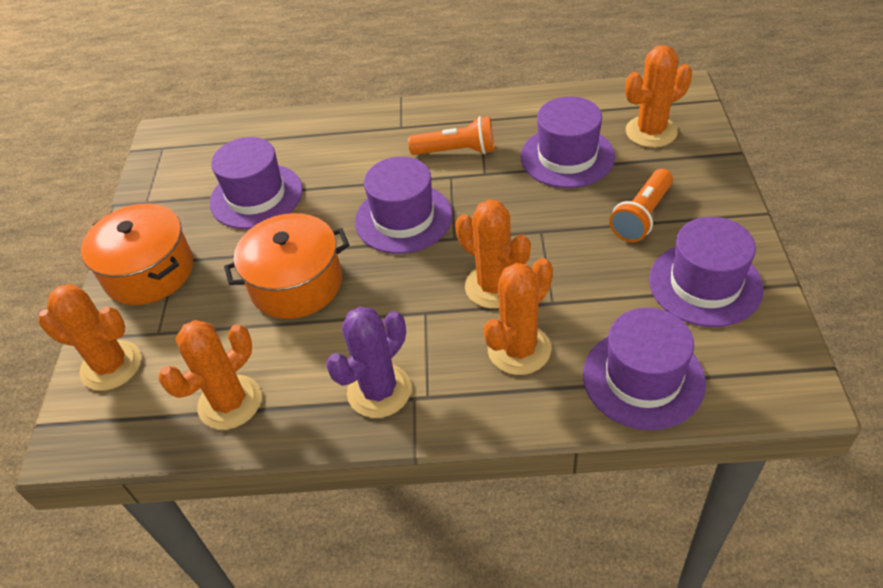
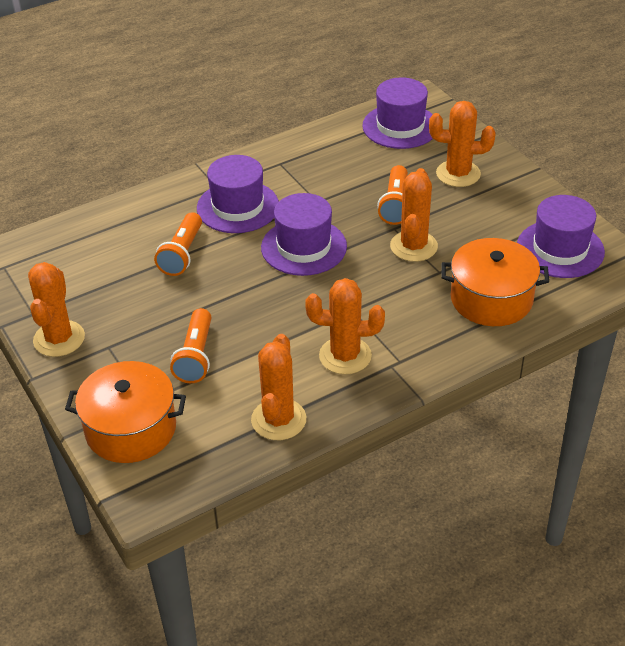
orange flashlight: 2 -> 3
purple cactus: 1 -> 0
purple hat: 5 -> 4

